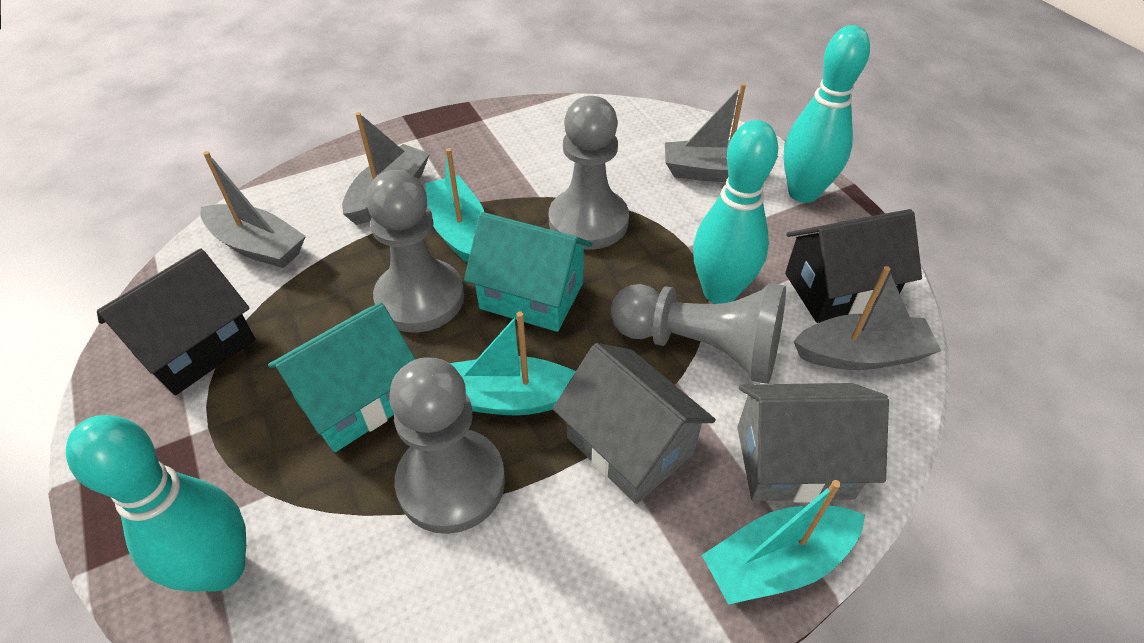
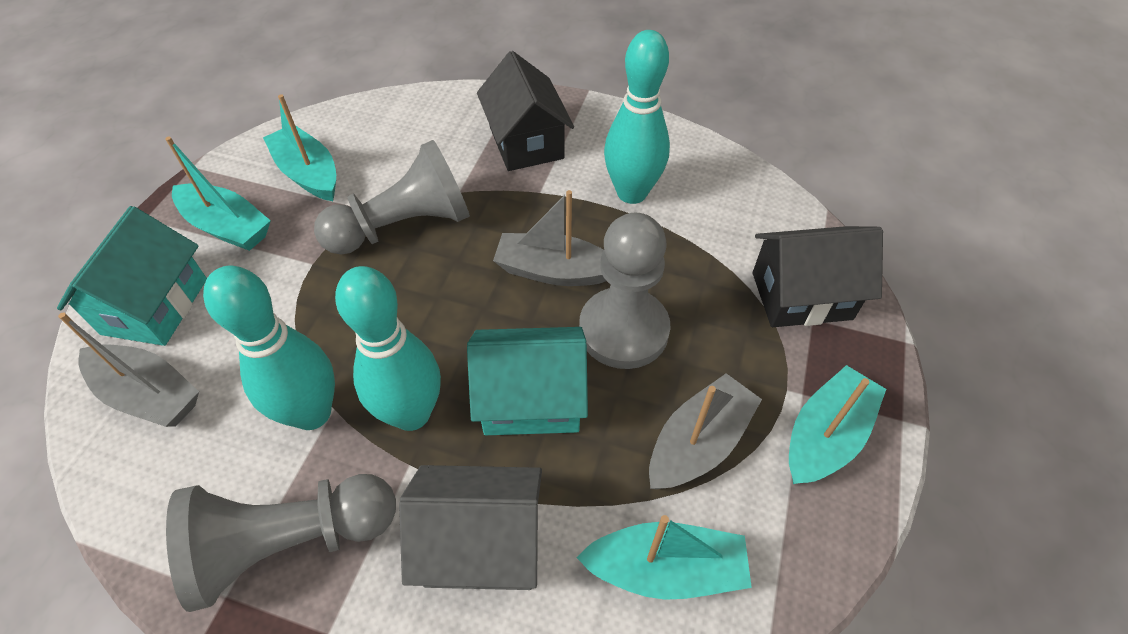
grey boat: 4 -> 3
grey house: 2 -> 1
grey pawn: 4 -> 3
turquoise boat: 3 -> 4

